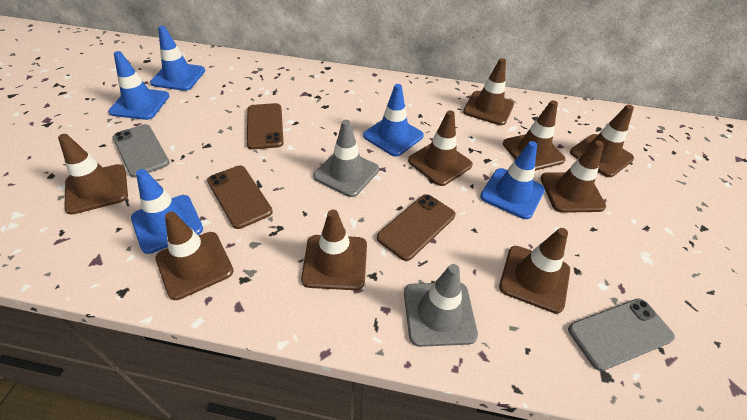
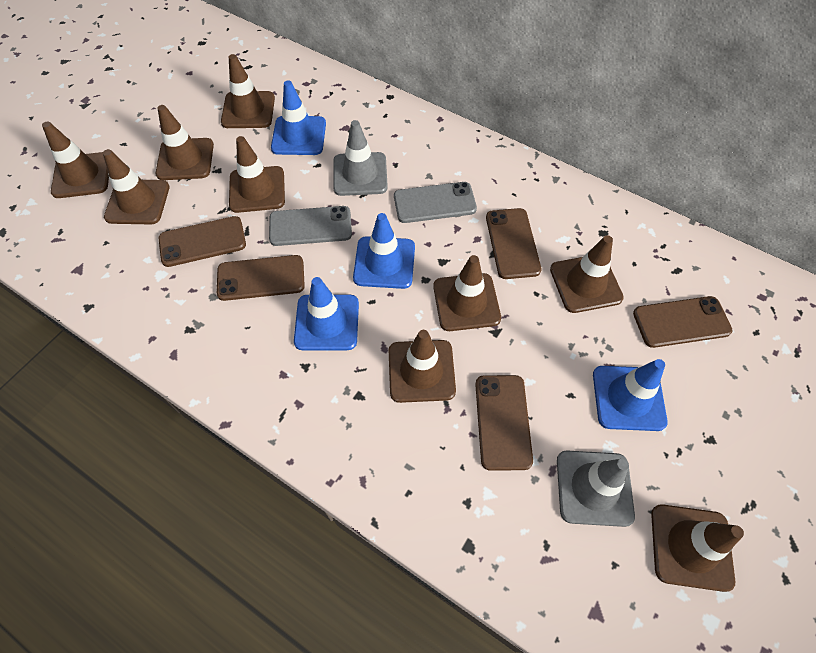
blue traffic cone: 5 -> 4
brown phone: 3 -> 5

